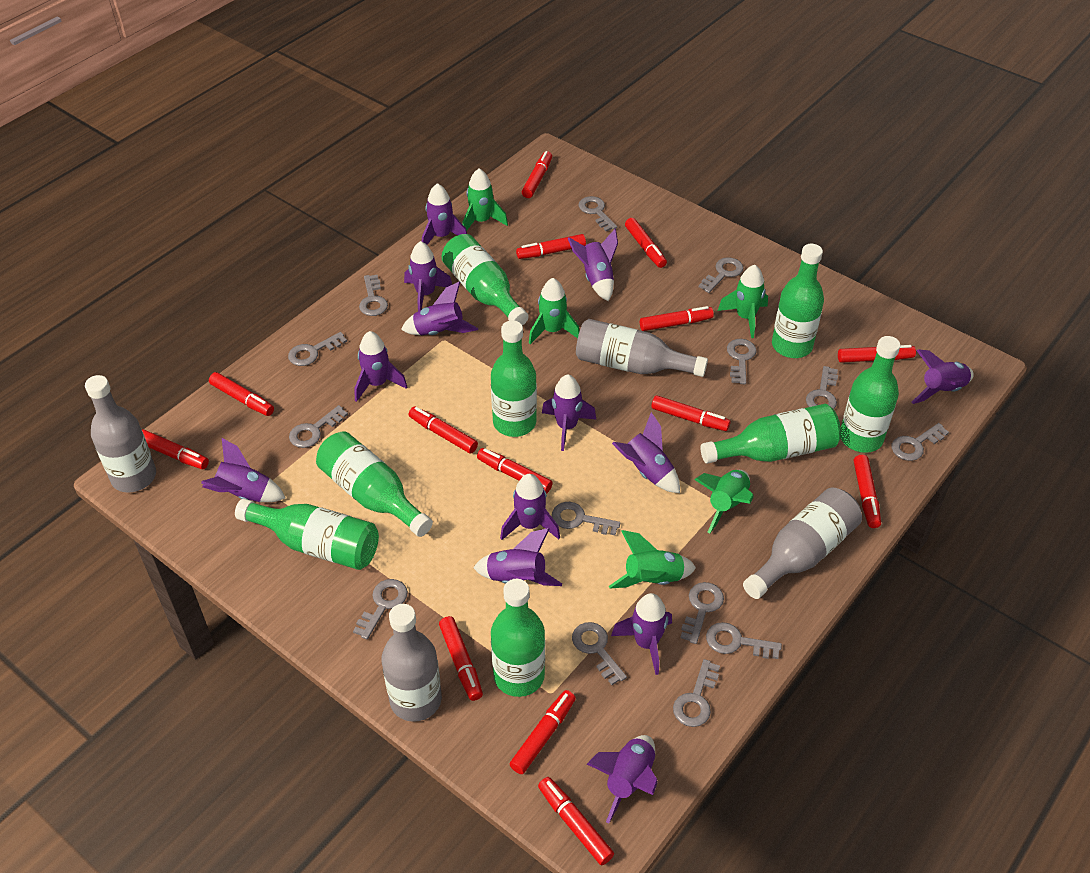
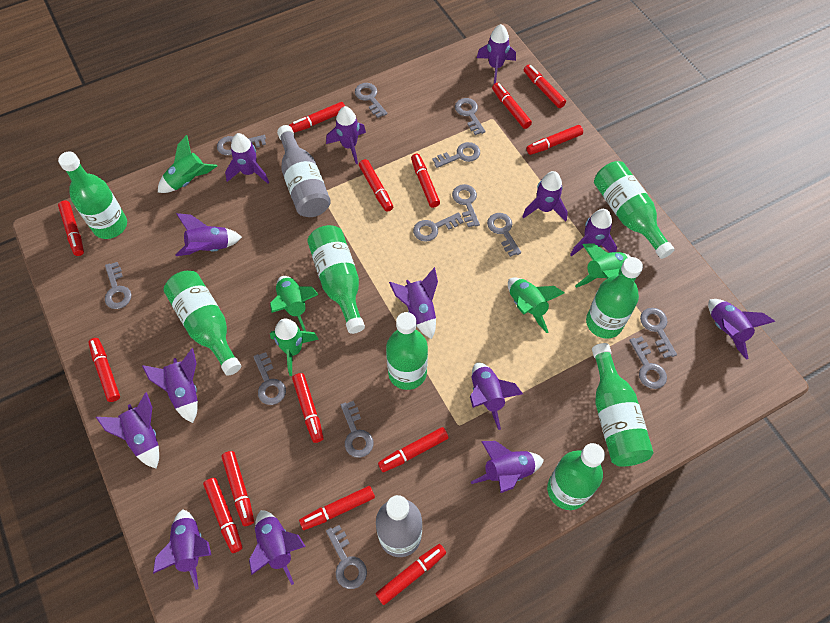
grey bottle: 4 -> 2
grey key: 14 -> 13
purple rocket: 13 -> 14

